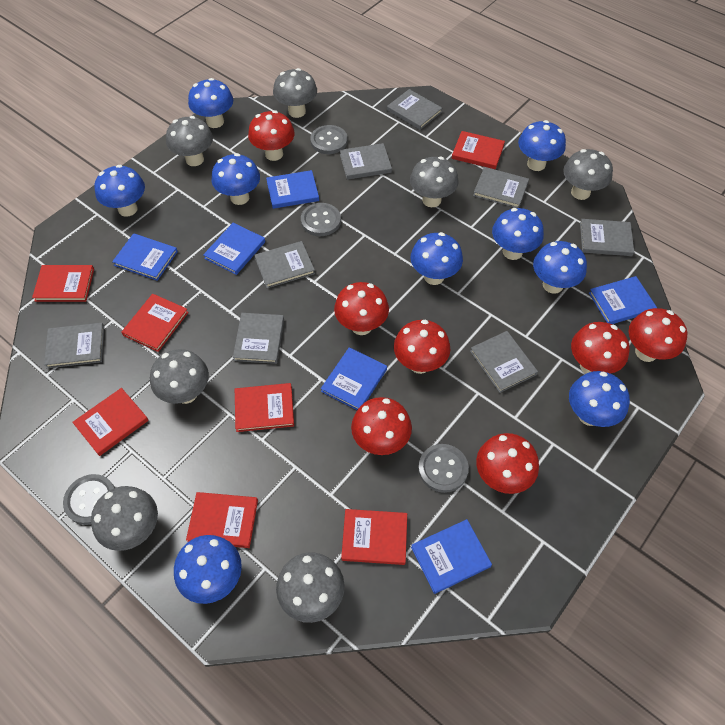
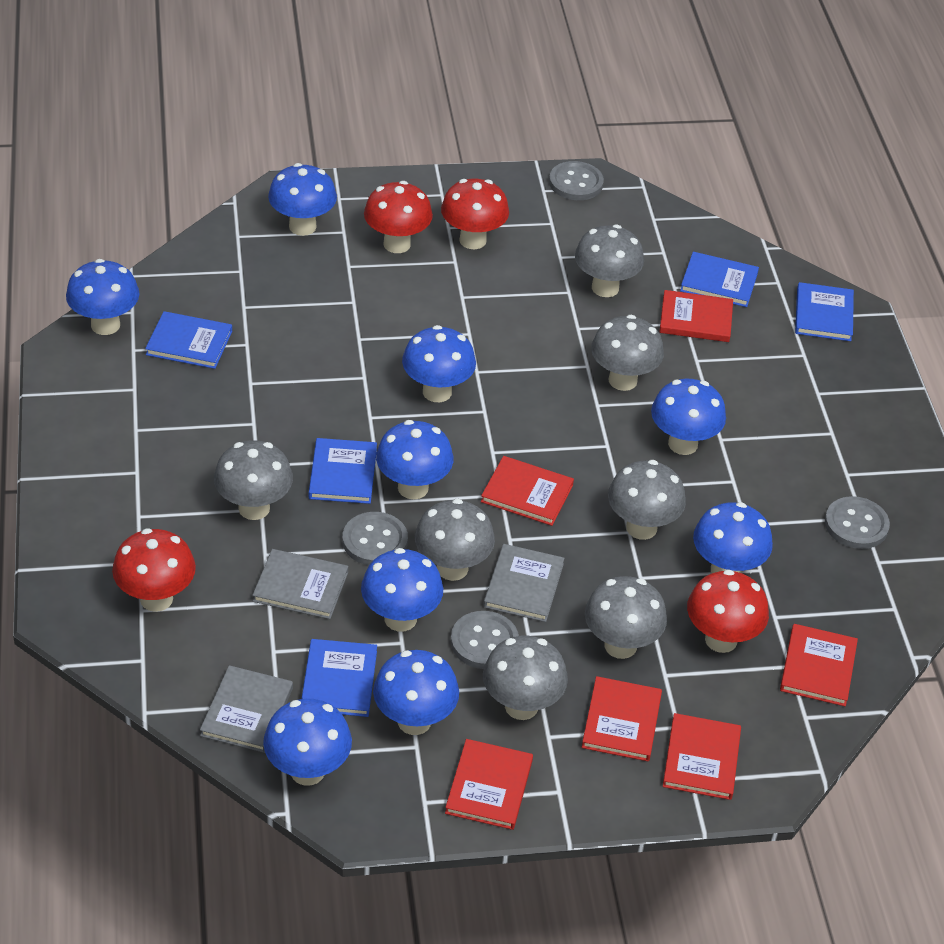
blue book: 6 -> 5
grey book: 8 -> 3
red book: 7 -> 6
red mushroom: 7 -> 4

